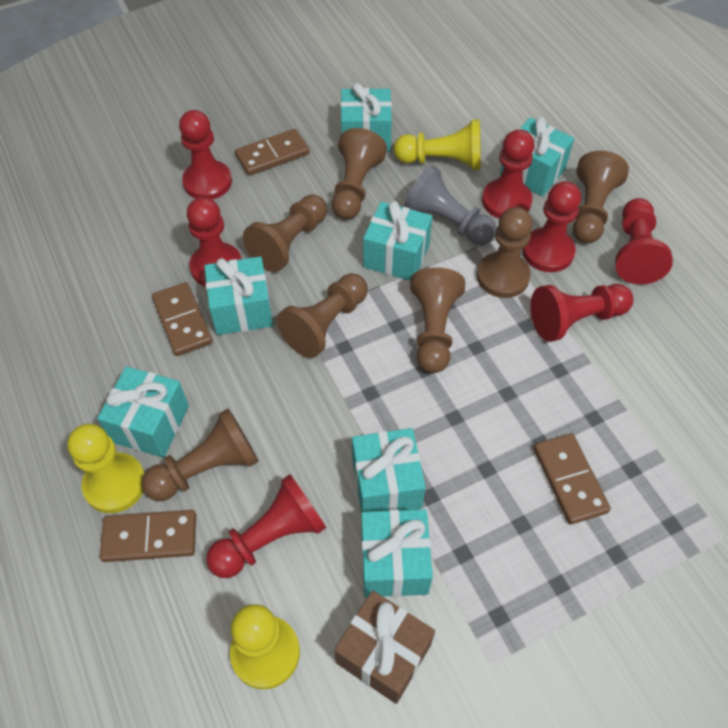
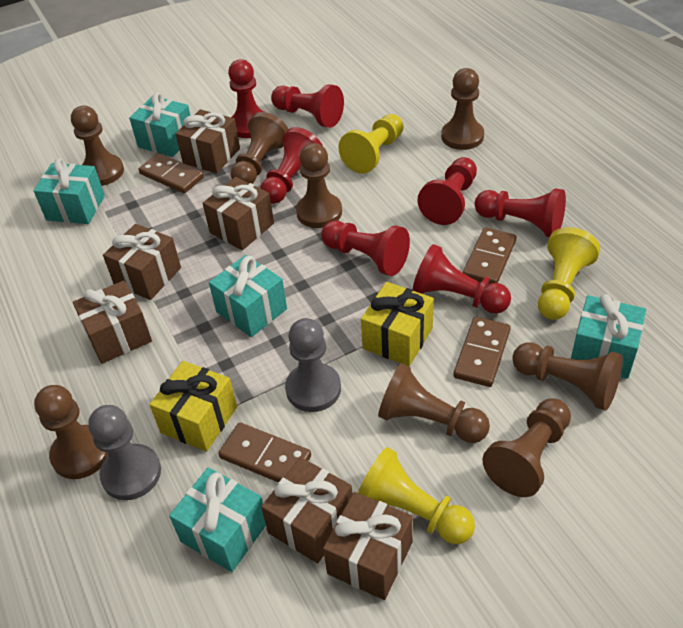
brown gift: 1 -> 6
brown pawn: 7 -> 8
grey pawn: 1 -> 2
turquoise gift: 7 -> 5
yellow gift: 0 -> 2

